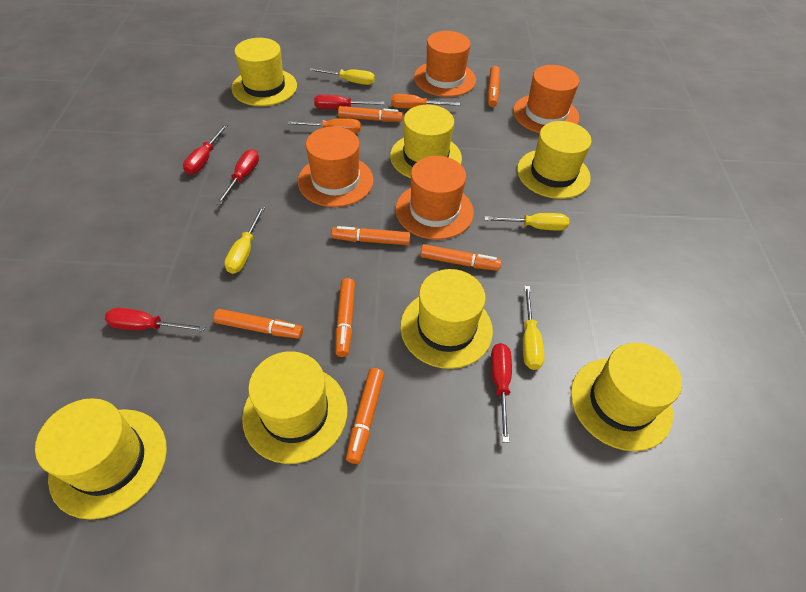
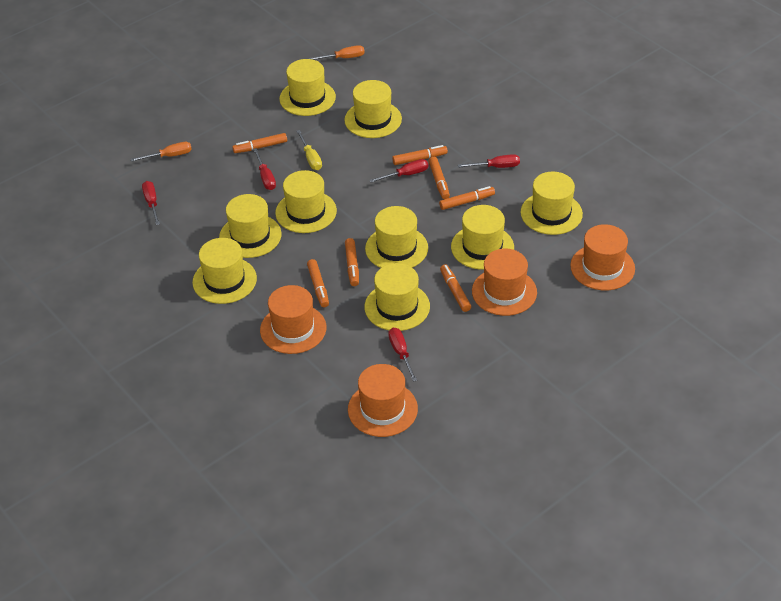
yellow hat: 7 -> 9
yellow screwdriver: 4 -> 1

